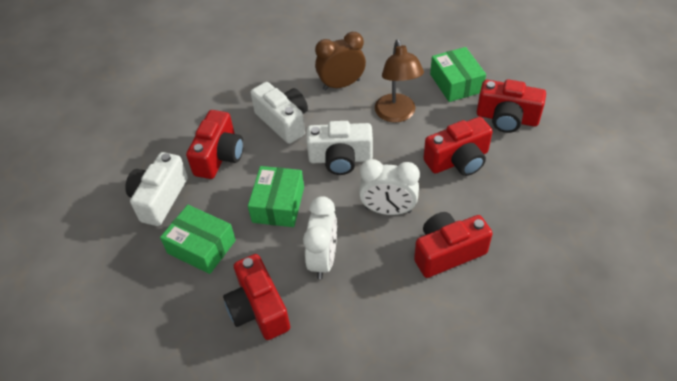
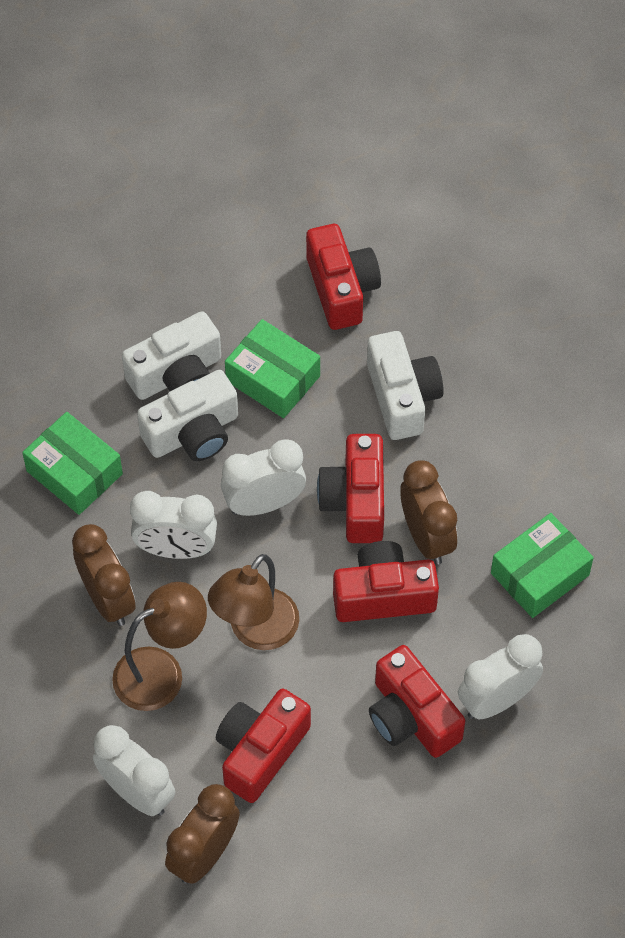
brown clock: 1 -> 3
brown lamp: 1 -> 2
white clock: 2 -> 4

